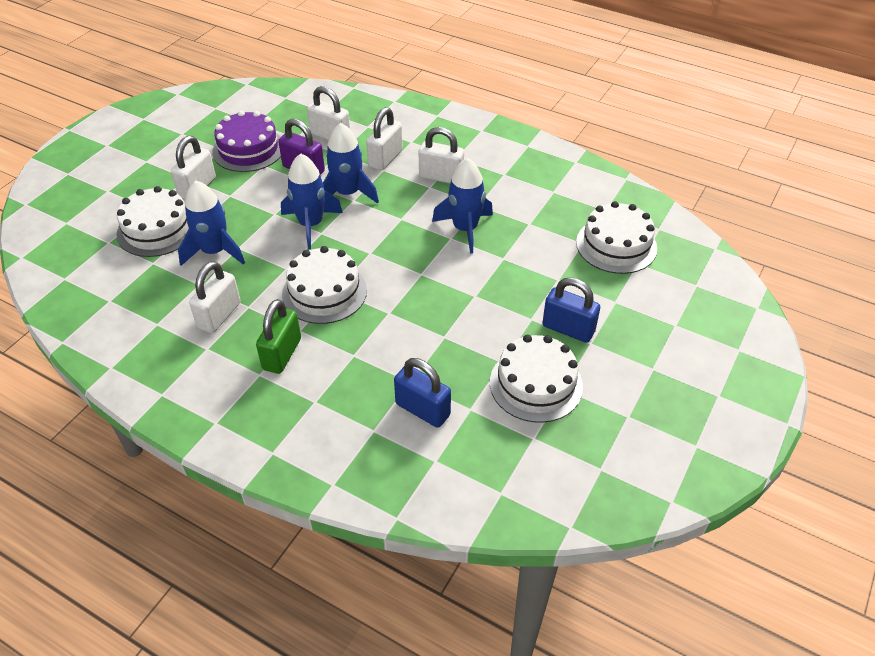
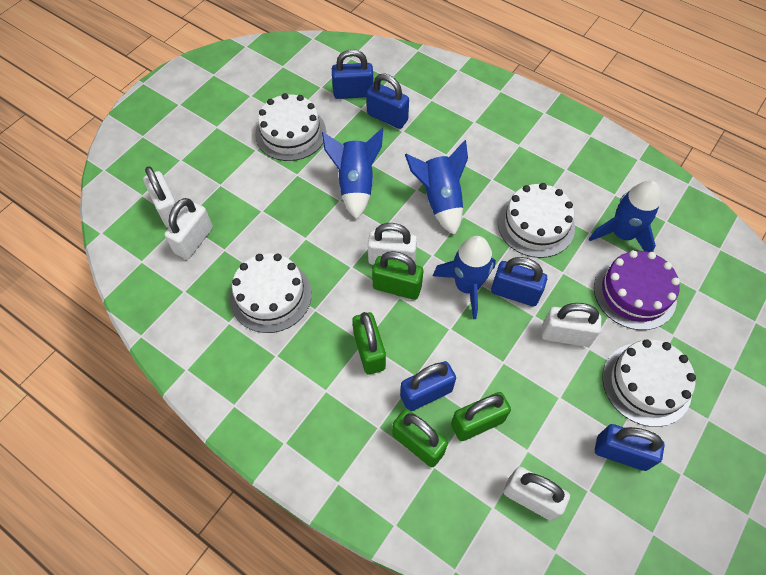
blue padlock: 2 -> 5
green padlock: 1 -> 4
purple padlock: 1 -> 0

